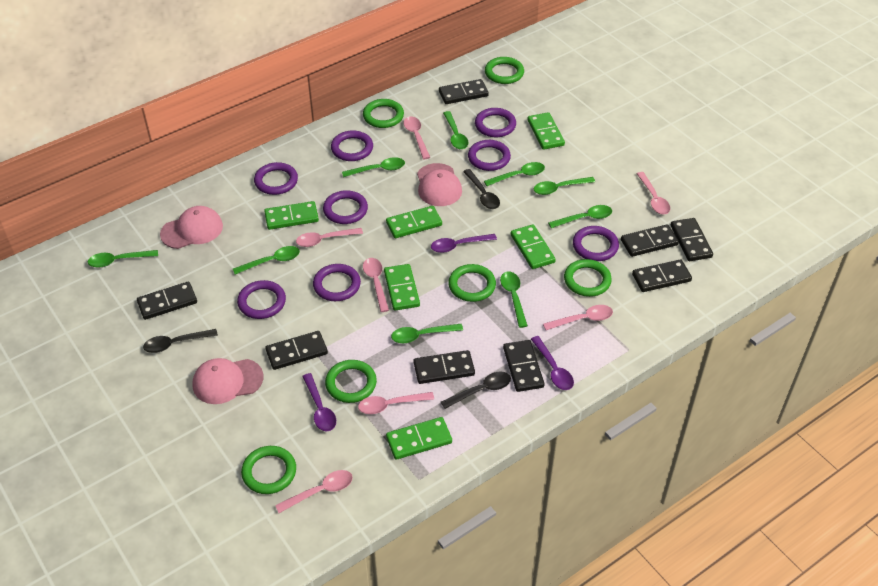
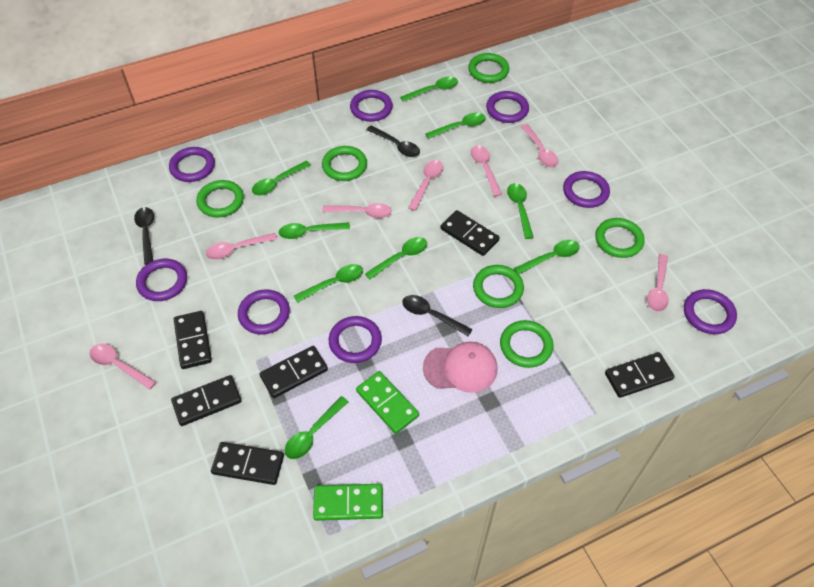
black domino: 8 -> 6
green domino: 6 -> 2
pink cap: 3 -> 1
purple spoon: 3 -> 0

